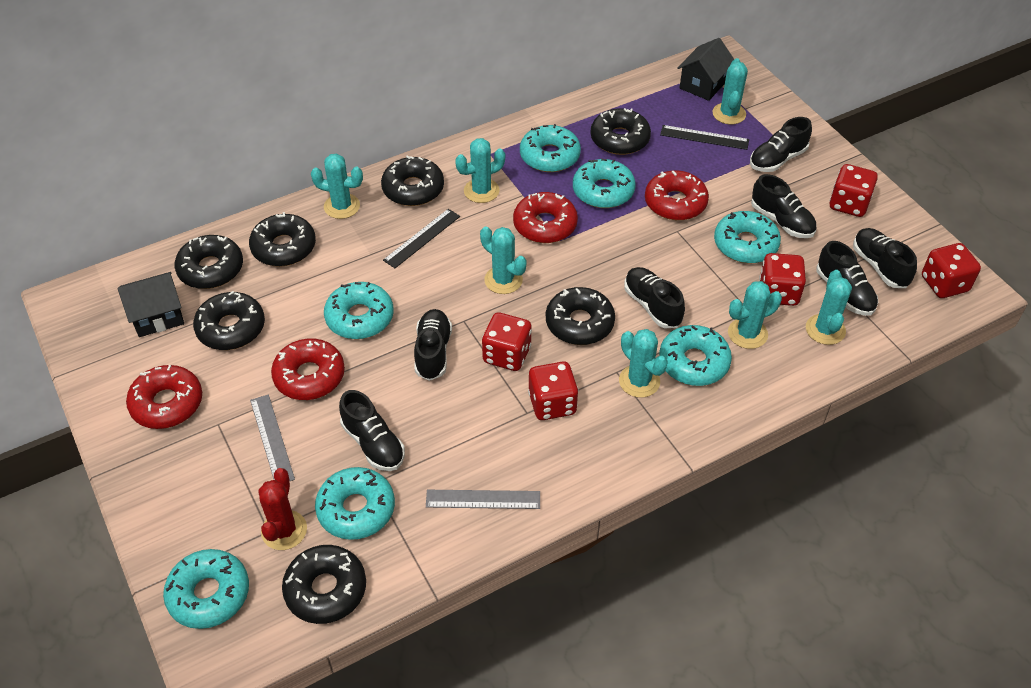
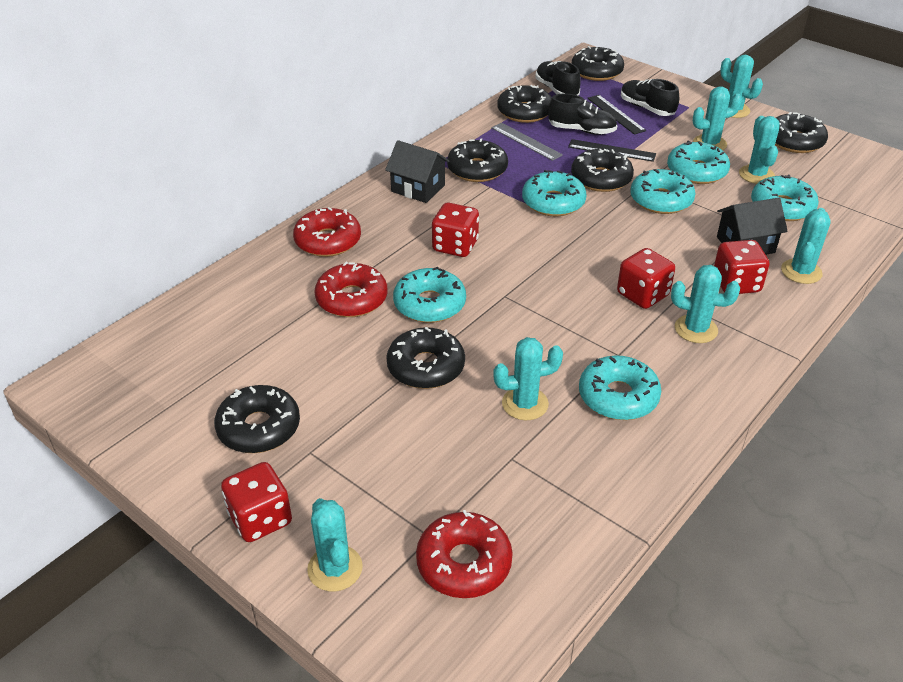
black shoe: 7 -> 3
grey ruler: 2 -> 1
red cactus: 1 -> 0
red dice: 5 -> 4
red donut: 4 -> 3
turquoise donut: 7 -> 6

